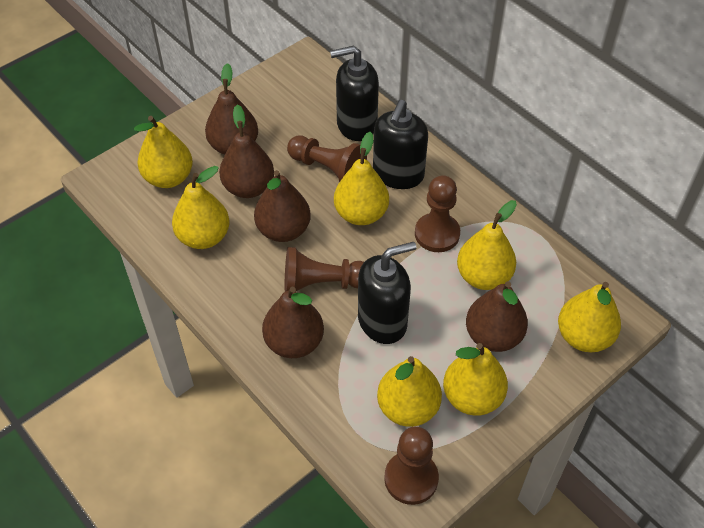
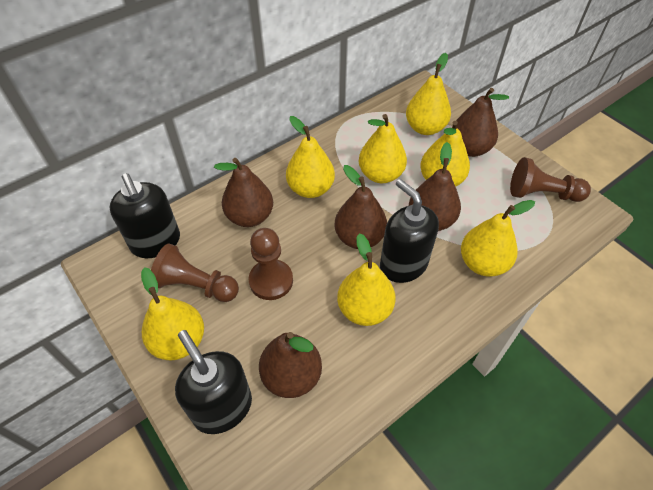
brown pawn: 4 -> 3

